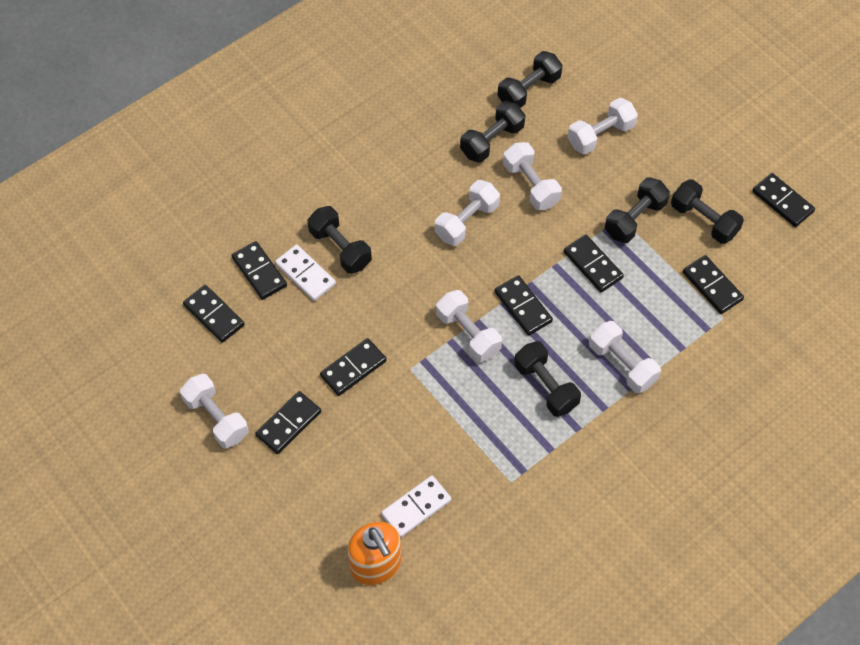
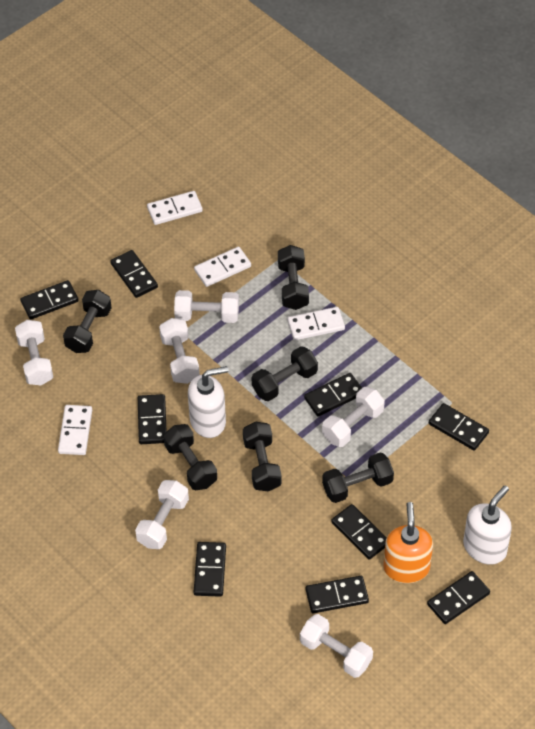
black domino: 8 -> 9
white domino: 2 -> 4
white soap dispenser: 0 -> 2

